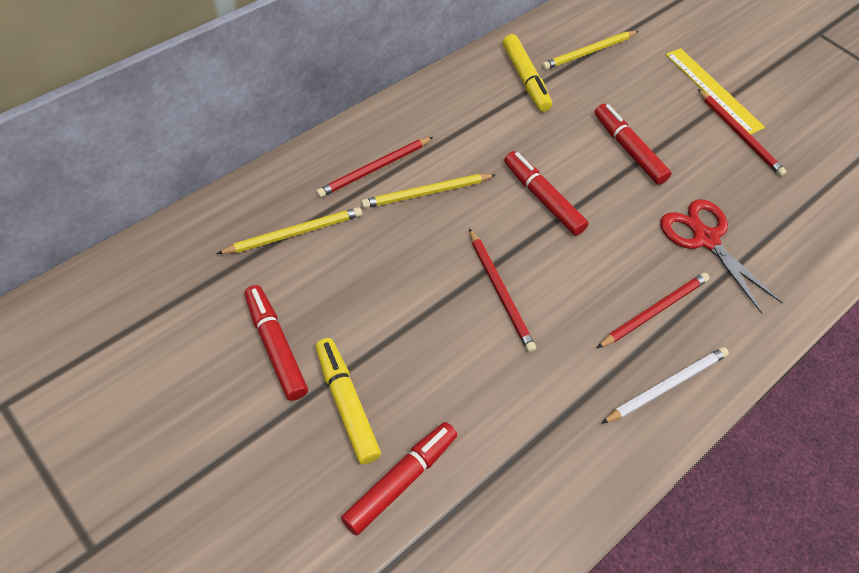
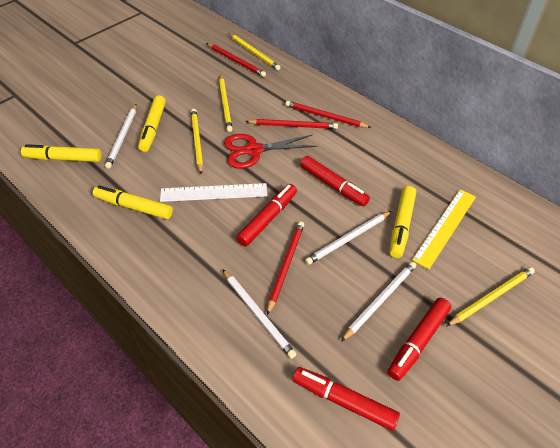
white pencil: 1 -> 4
white ruler: 0 -> 1
yellow marker: 2 -> 4
yellow pencil: 3 -> 4

